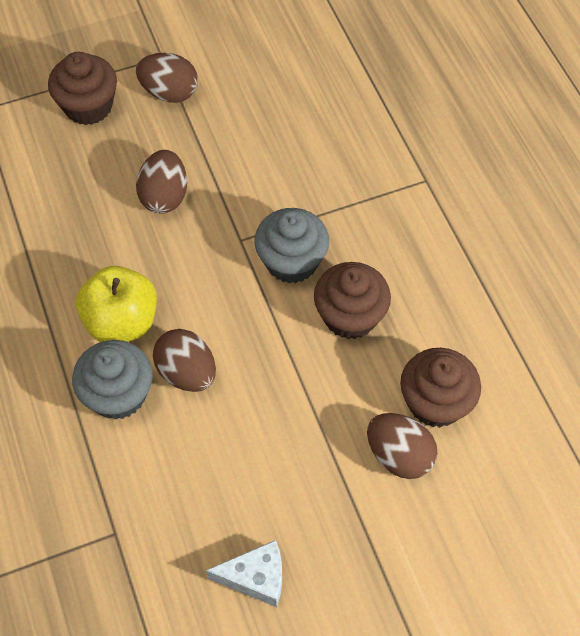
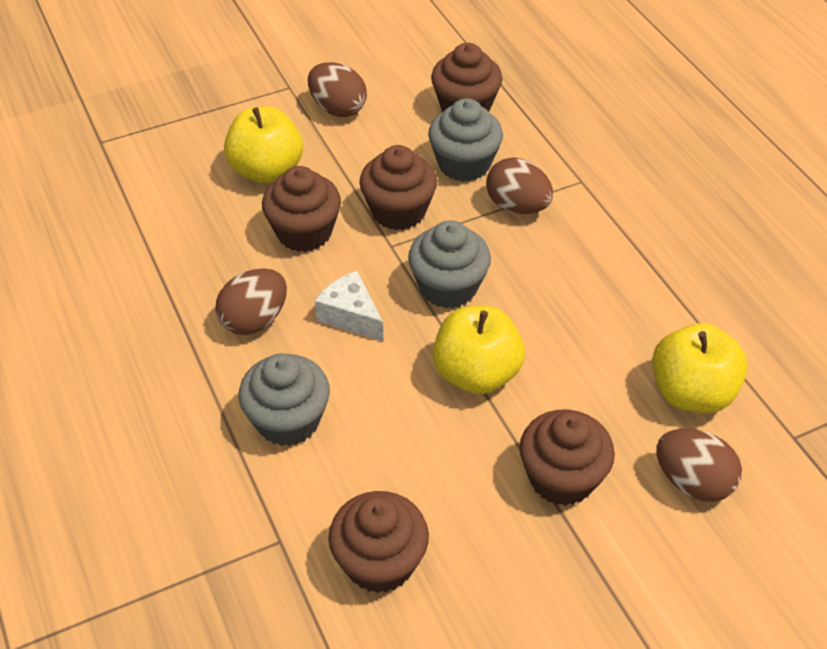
brown cupcake: 3 -> 5
grey cupcake: 2 -> 3
yellow apple: 1 -> 3

